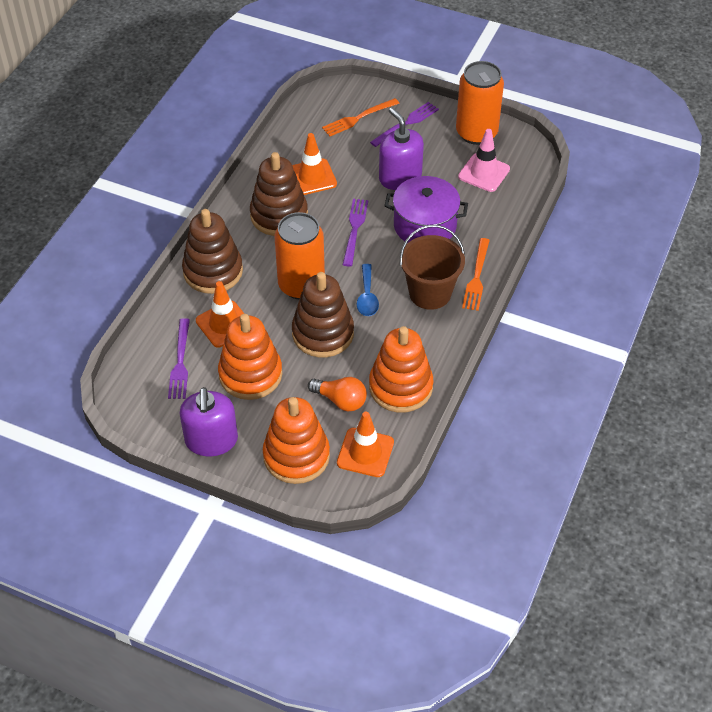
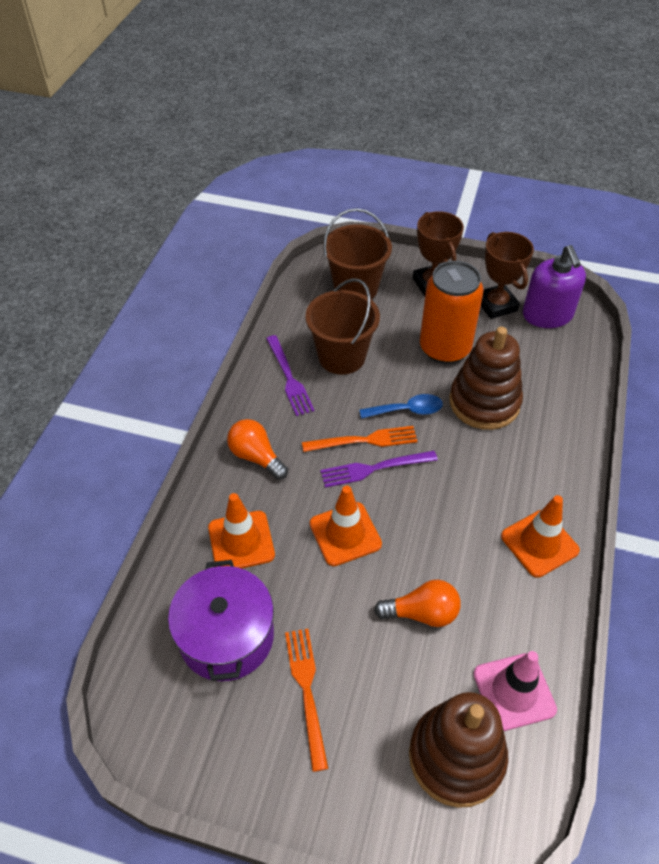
brown bucket: 1 -> 2
brown stacking toy: 3 -> 2
brown trophy: 0 -> 2
orange can: 2 -> 1
orange light bulb: 1 -> 2
orange stacking toy: 3 -> 0
purple fork: 3 -> 2
purple soap dispenser: 2 -> 1

